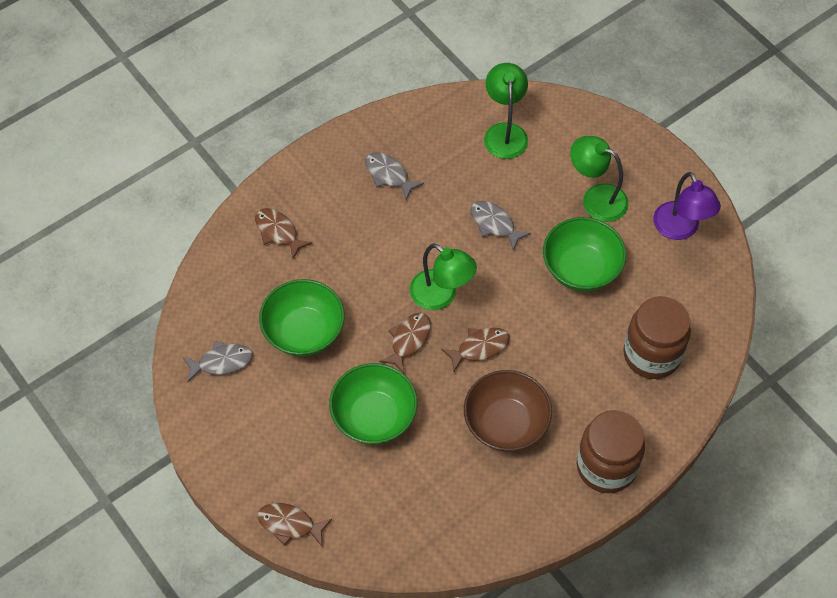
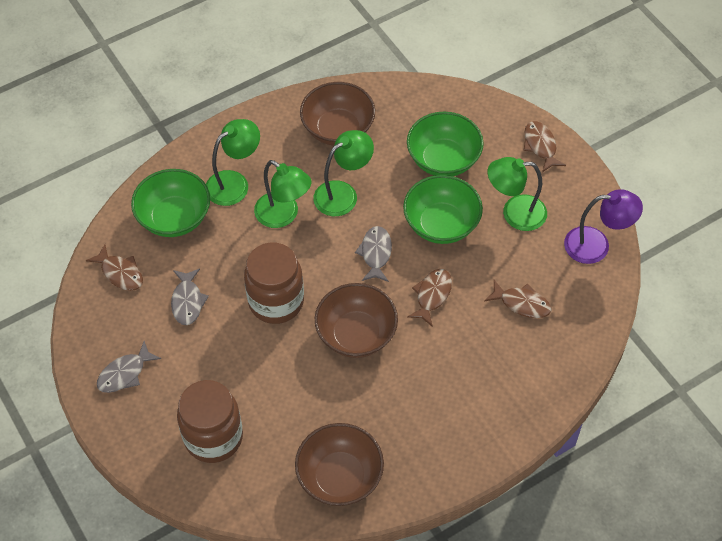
brown bowl: 1 -> 3
green lamp: 3 -> 4

